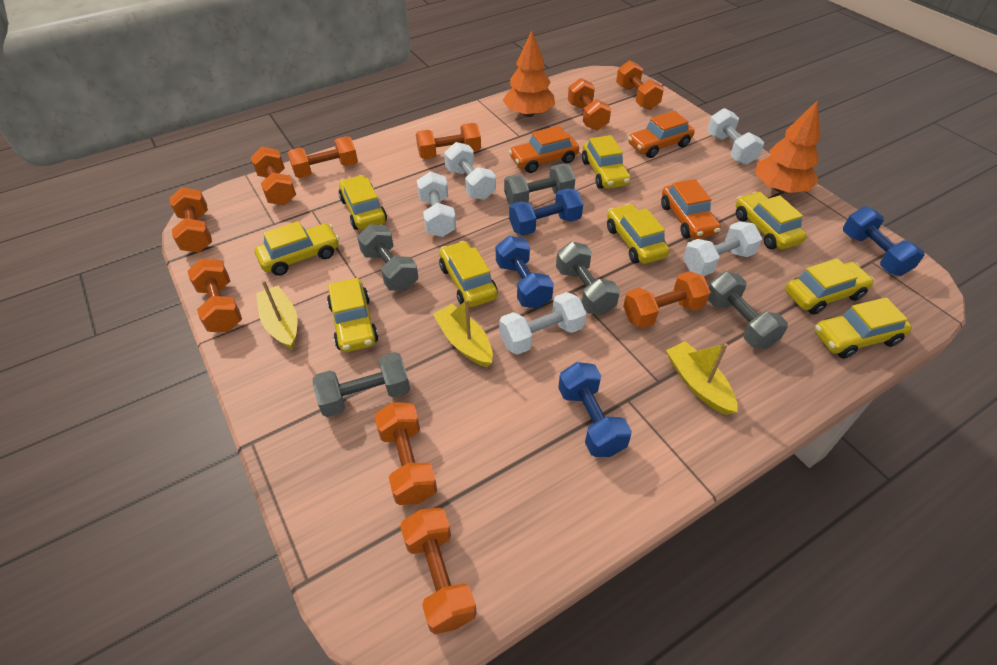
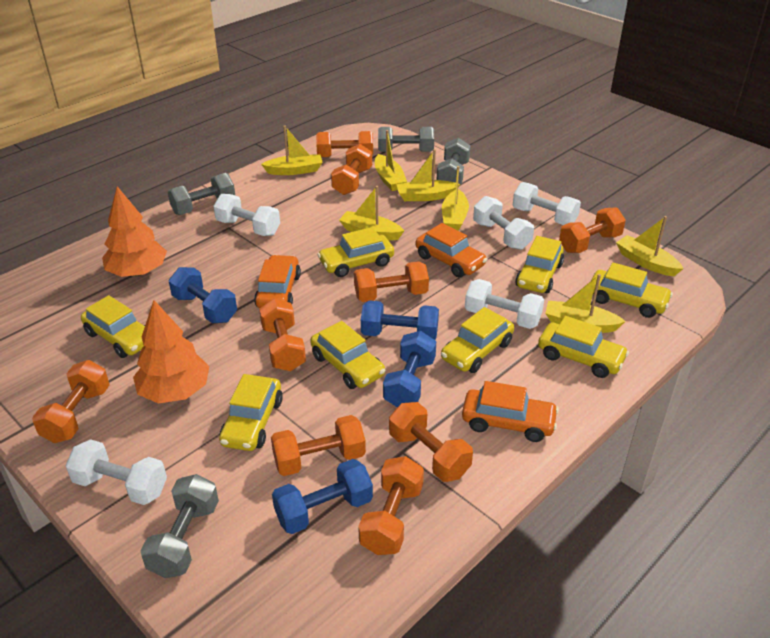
grey dumbbell: 5 -> 4
orange dumbbell: 10 -> 9
yellow boat: 3 -> 7
yellow car: 9 -> 8

